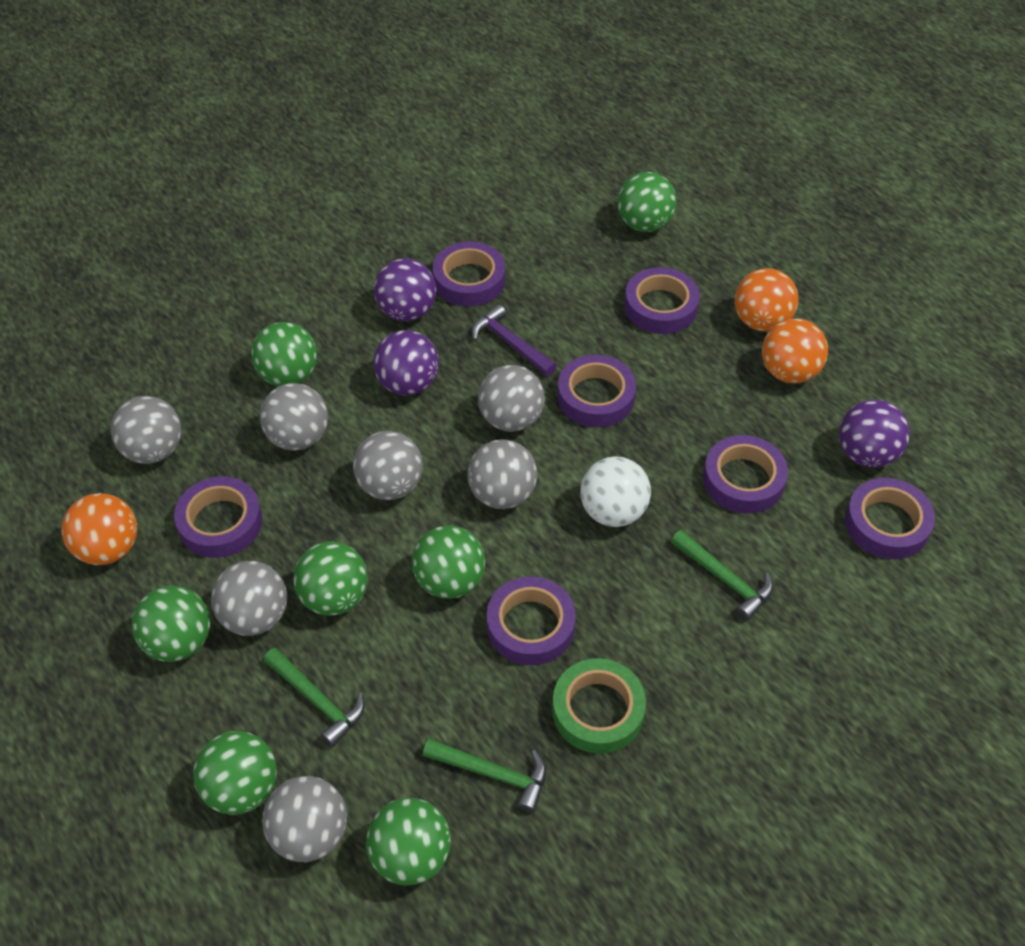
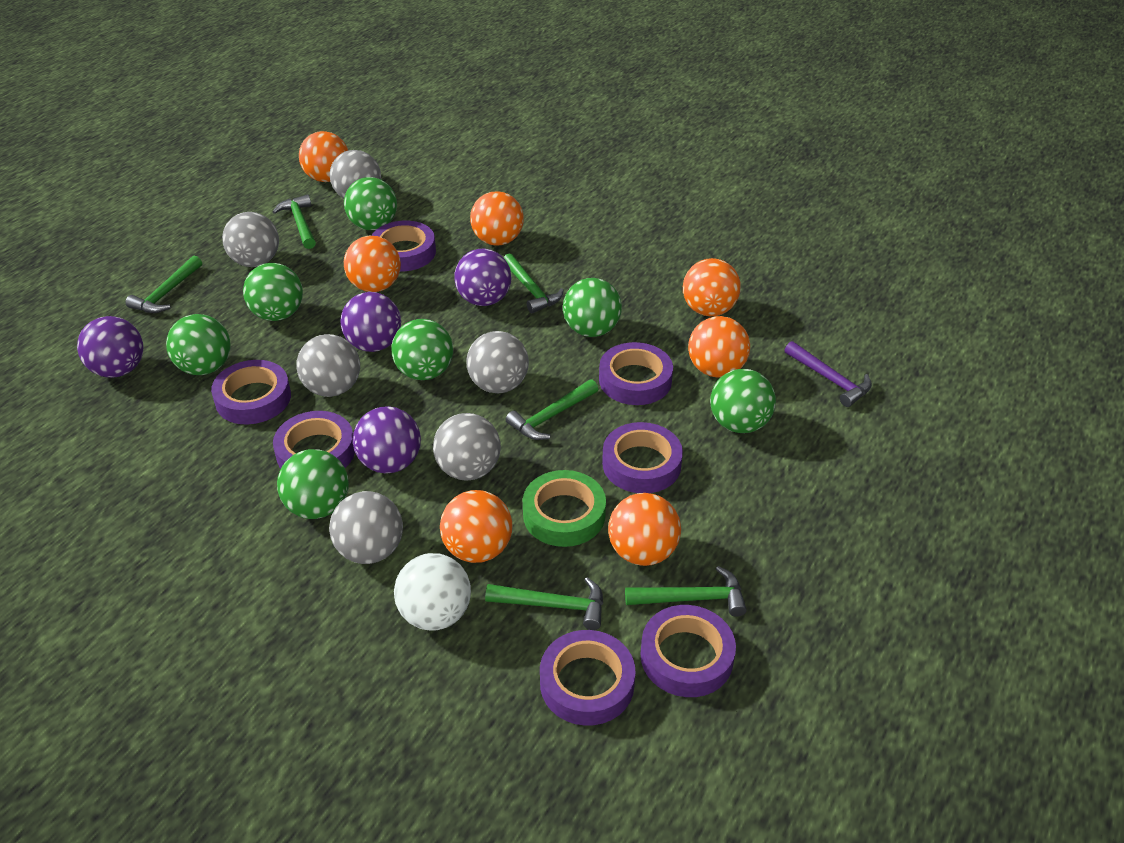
green hammer: 3 -> 6
grey ball: 7 -> 6
orange ball: 3 -> 7
purple ball: 3 -> 4

